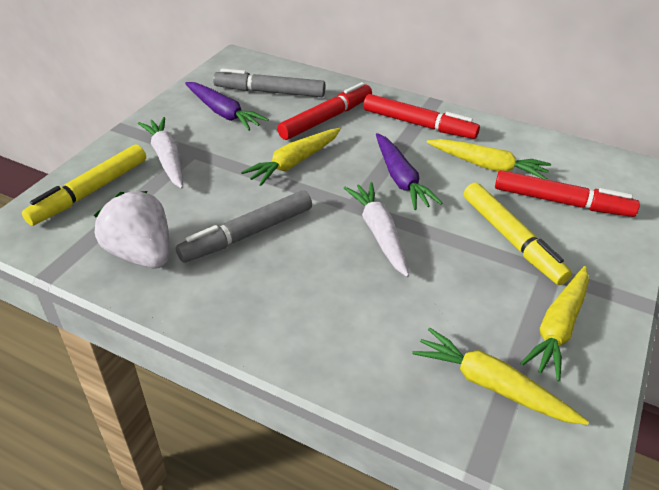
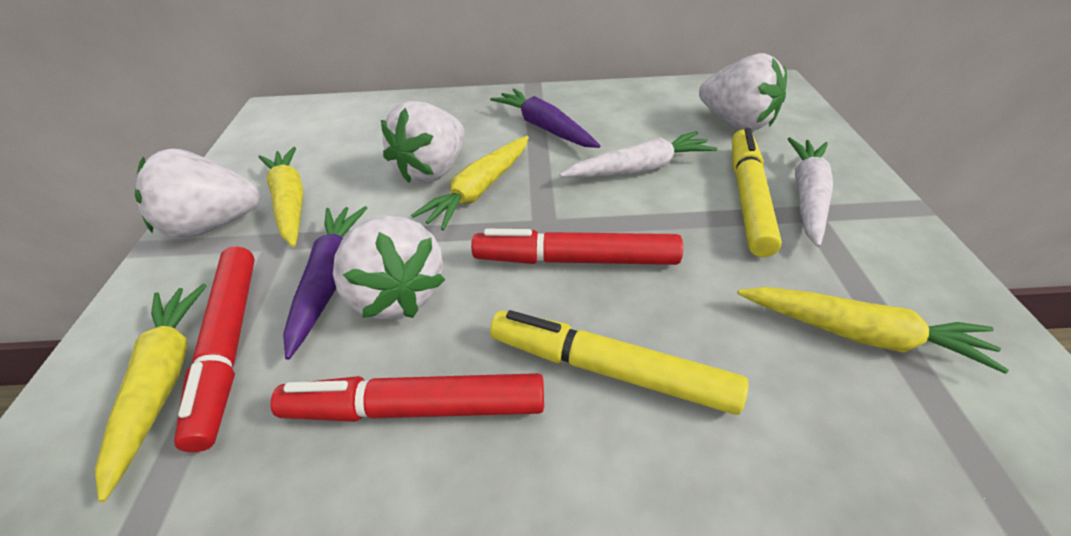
grey marker: 2 -> 0
white strawberry: 1 -> 4

